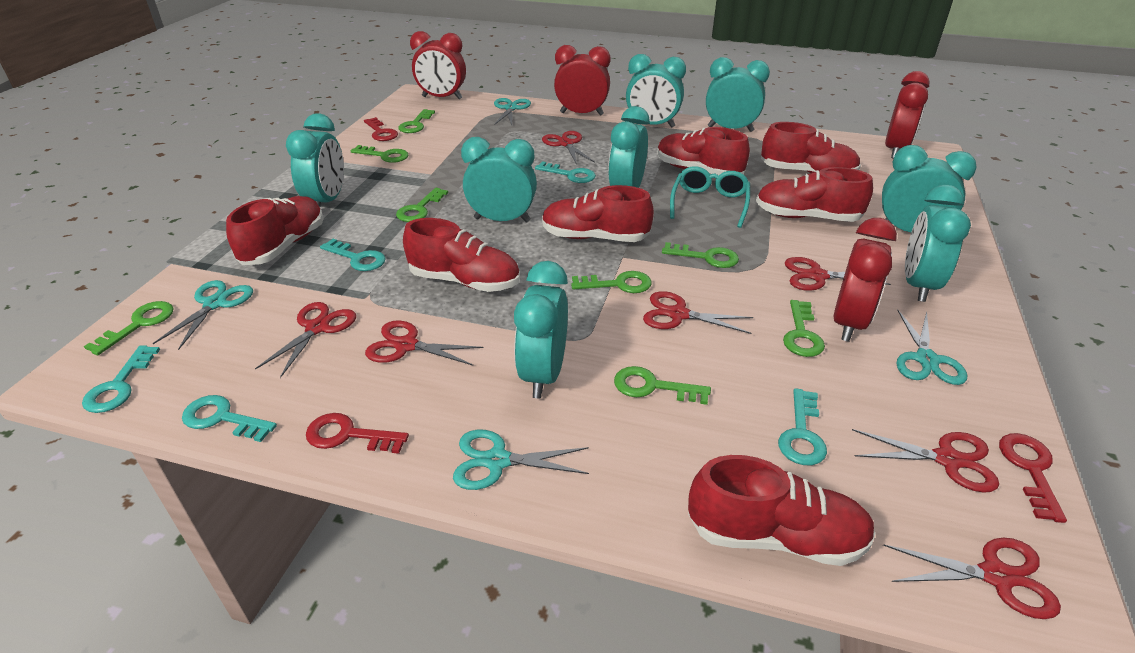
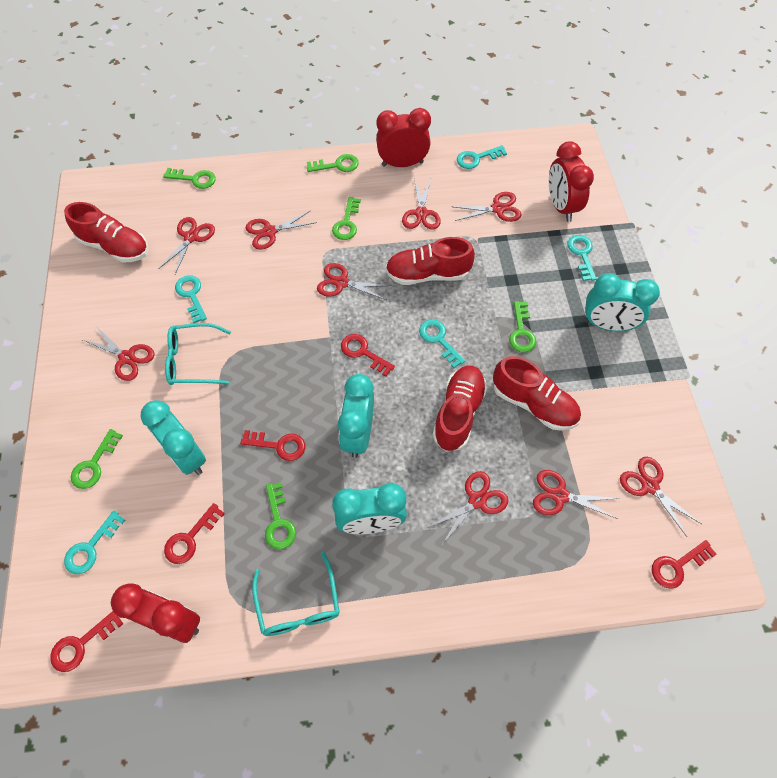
green key: 8 -> 6
red clock: 4 -> 3
red key: 3 -> 5
red scissors: 7 -> 9
red shoe: 7 -> 4
turquoise clock: 8 -> 4
turquoise glasses: 1 -> 2
turquoise scissors: 4 -> 0

